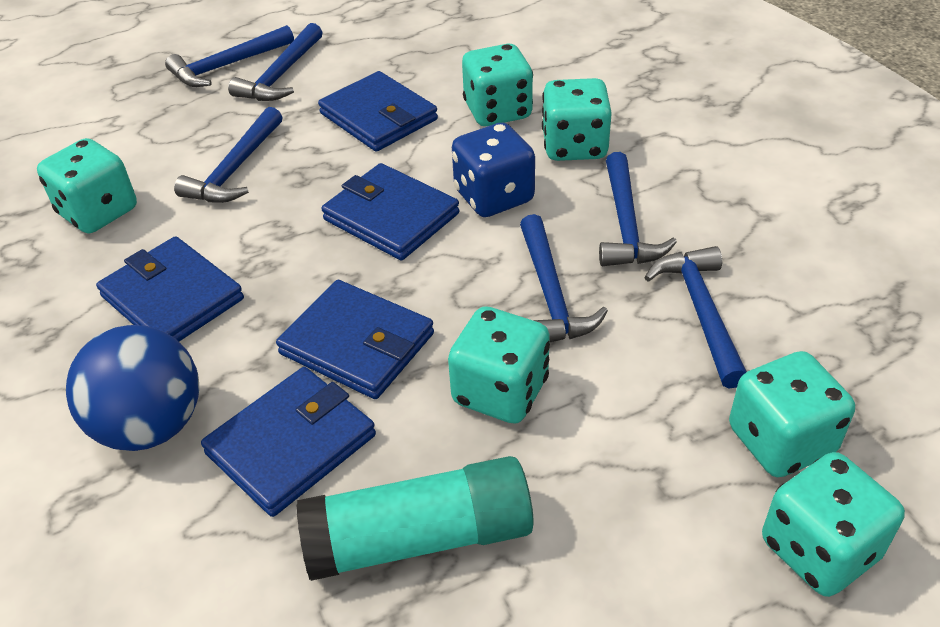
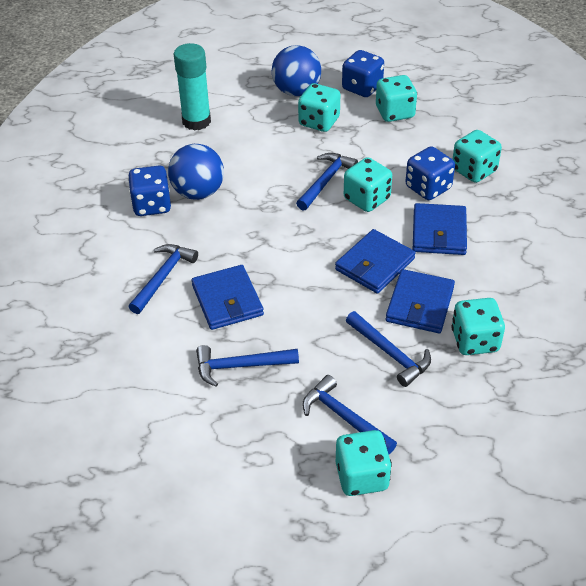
blue ball: 1 -> 2
blue dice: 1 -> 3
blue hammer: 6 -> 5
blue wallet: 5 -> 4

